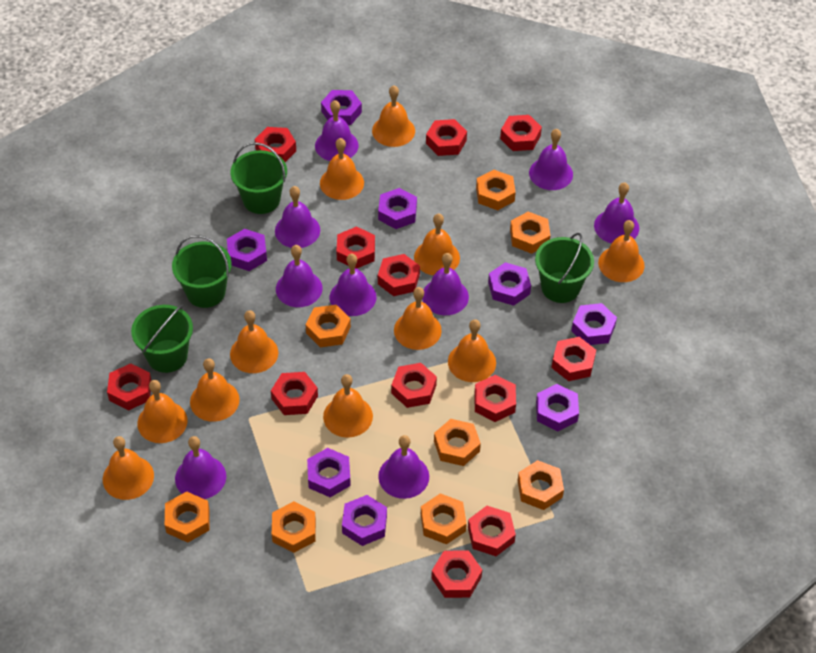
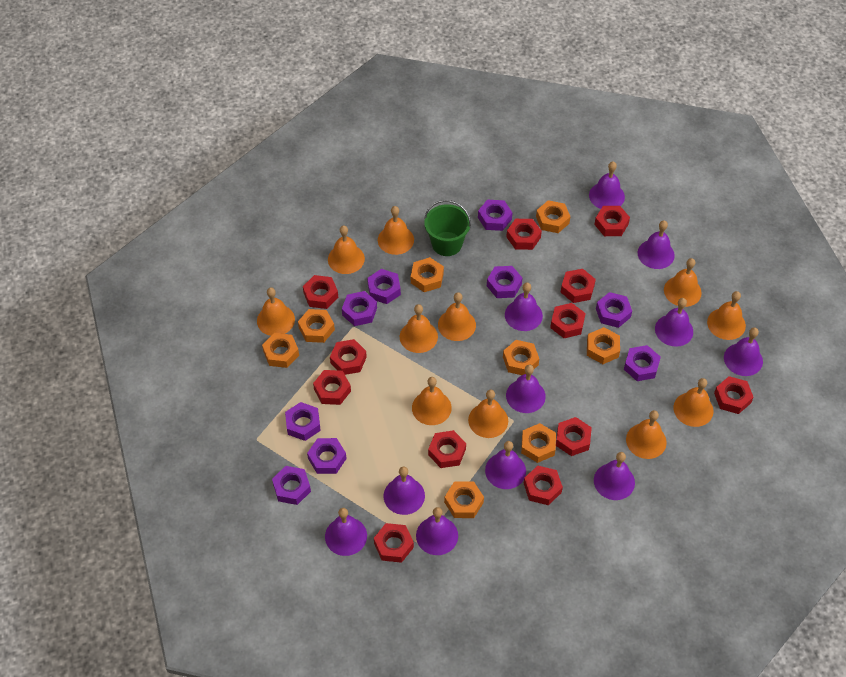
green bucket: 4 -> 1
purple bell: 9 -> 11
purple nut: 8 -> 9

